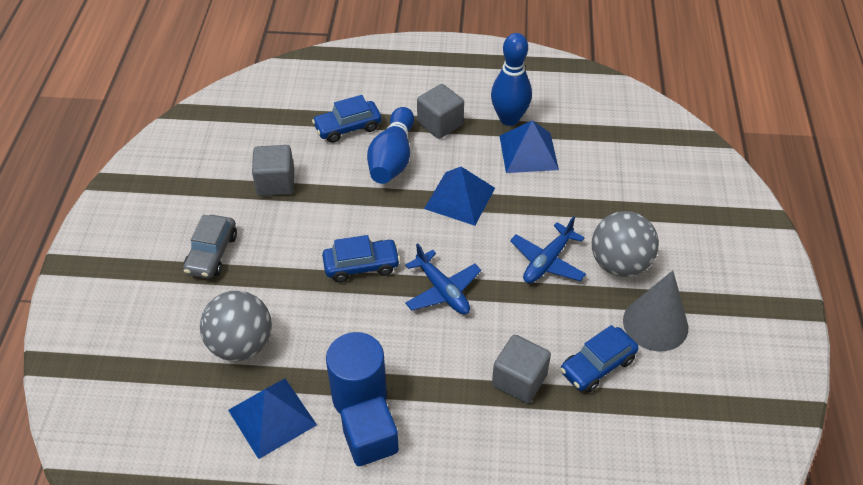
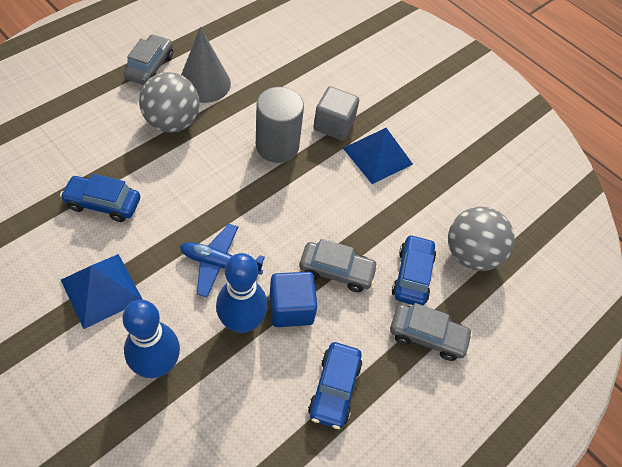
blue cylinder: 1 -> 0
blue plane: 2 -> 1
blue pyramid: 3 -> 2
grey car: 1 -> 3
grey cube: 3 -> 1
grey cylinder: 0 -> 1

